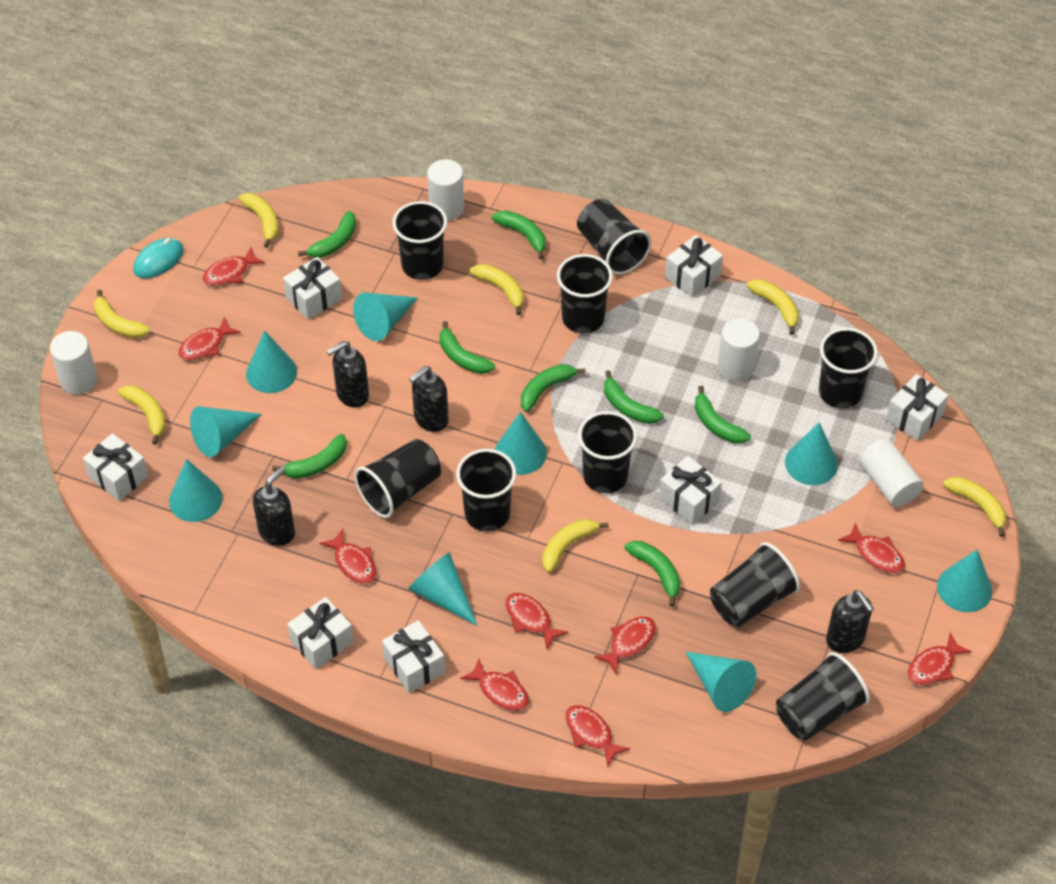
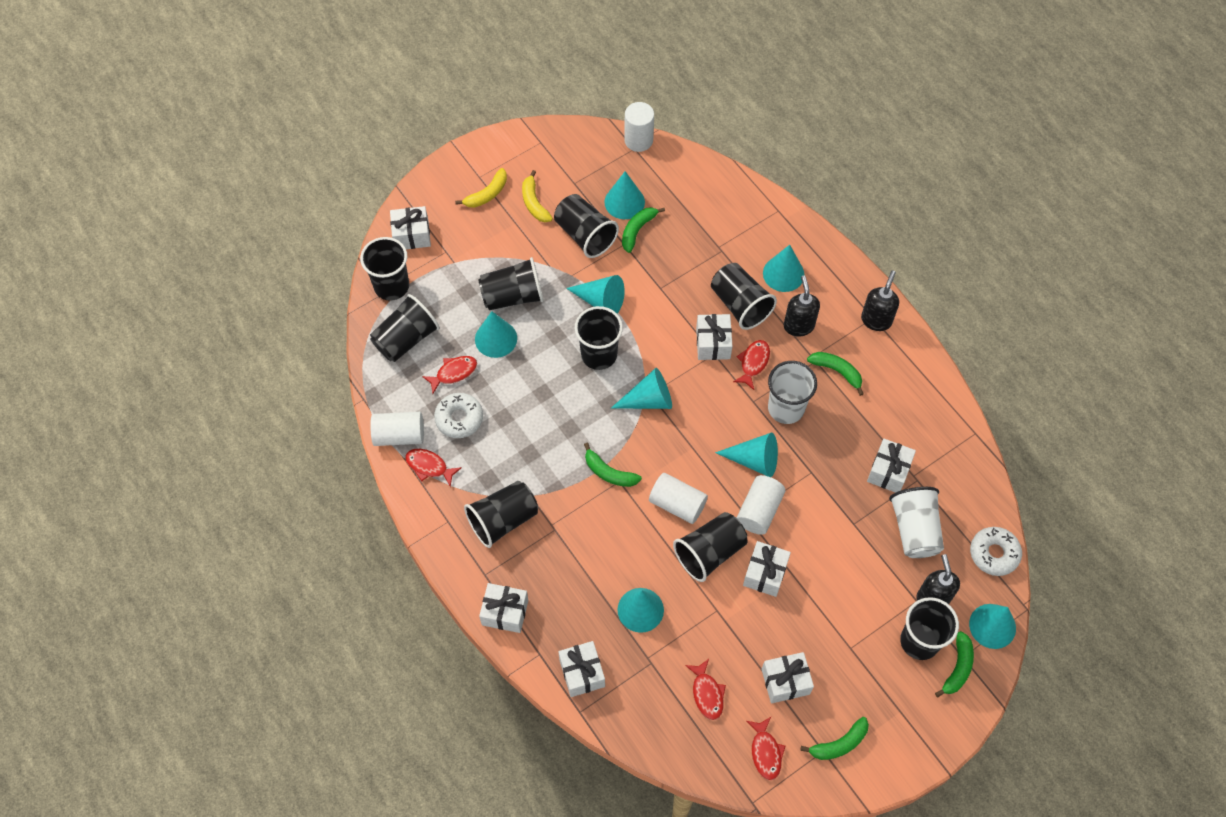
black soap dispenser: 4 -> 3
green banana: 8 -> 5
red fish: 9 -> 5
turquoise cone: 9 -> 8
turquoise mouse: 1 -> 0
white cup: 0 -> 2
white donut: 0 -> 2
yellow banana: 7 -> 2

